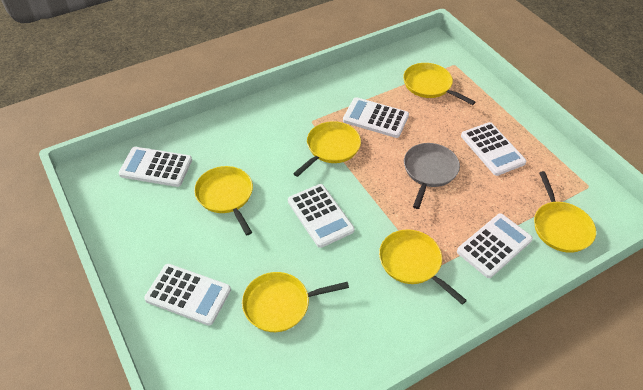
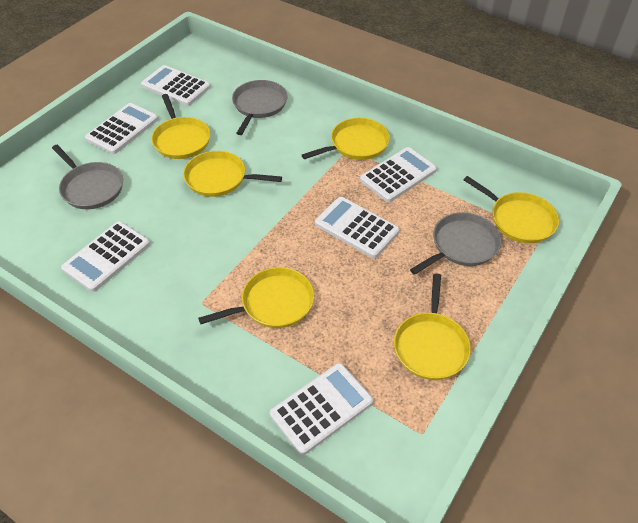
grey pan: 1 -> 3

